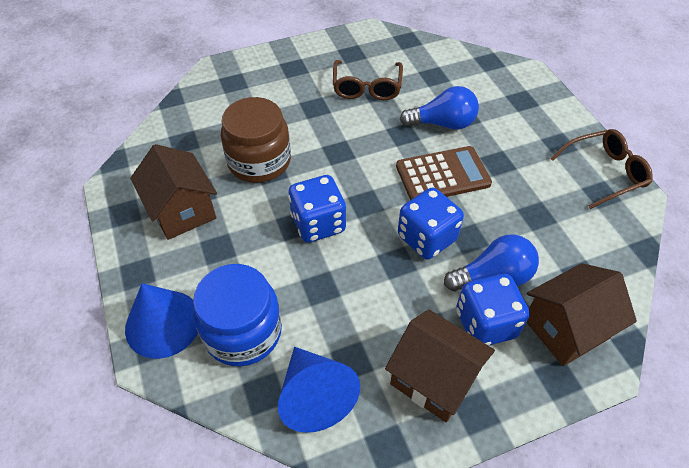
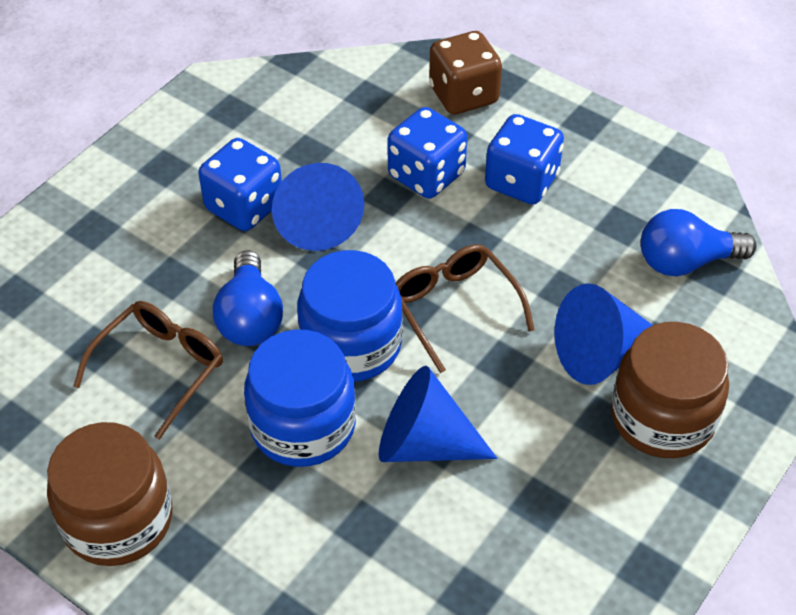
blue cone: 2 -> 3
blue jar: 1 -> 2
brown calculator: 1 -> 0
brown dice: 0 -> 1
brown house: 3 -> 0
brown jar: 1 -> 2

